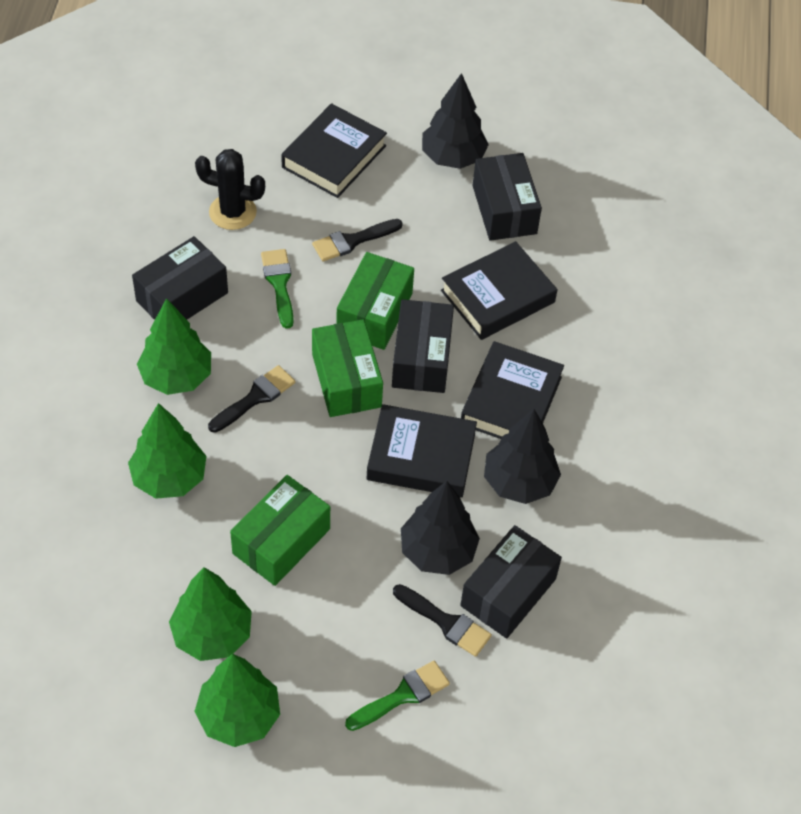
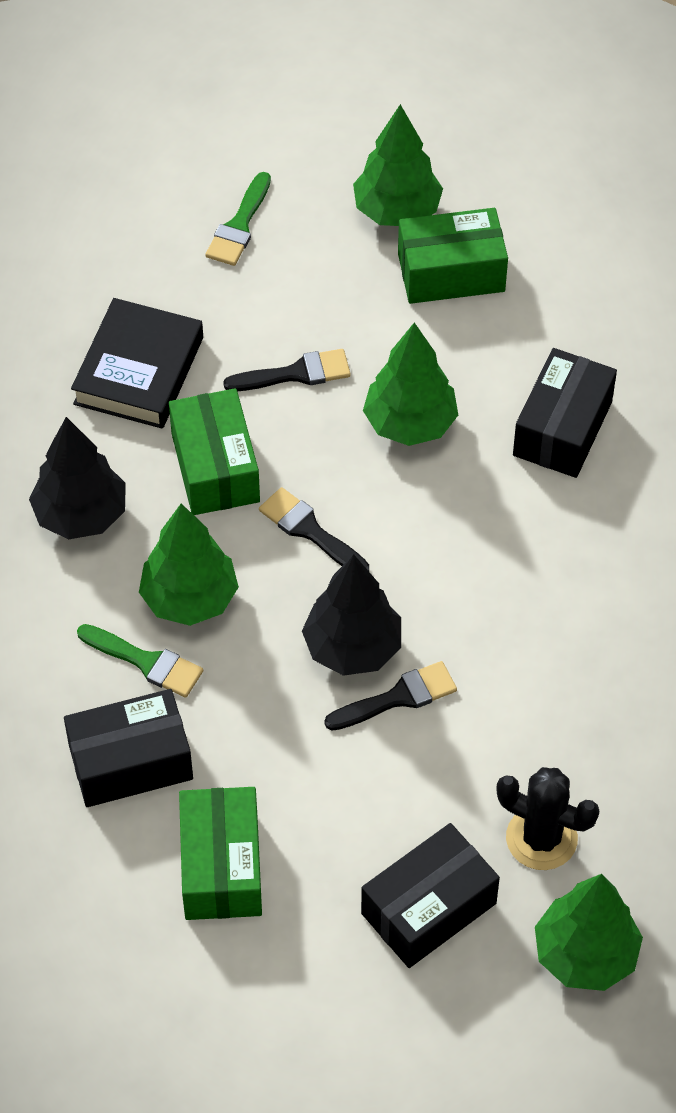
black book: 4 -> 1
black box: 4 -> 3
black tree: 3 -> 2

